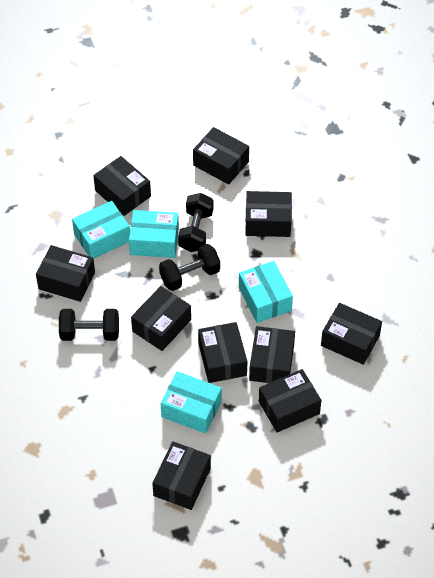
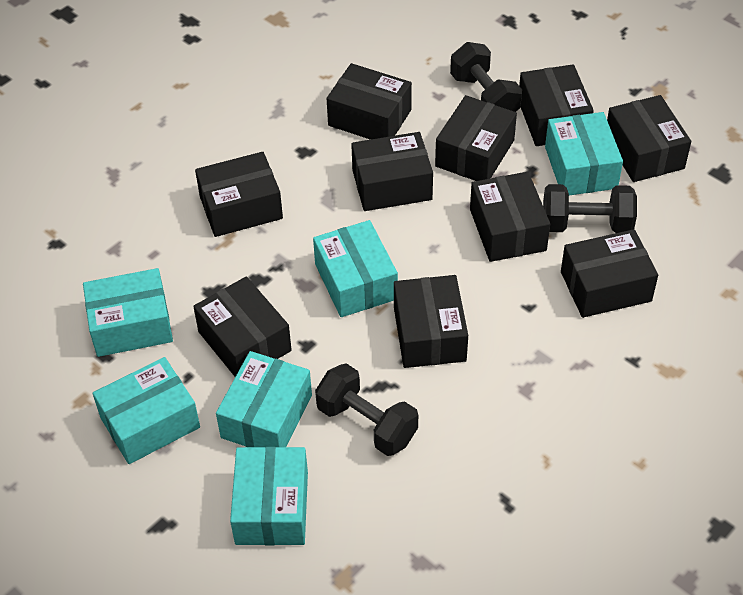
turquoise box: 4 -> 6

